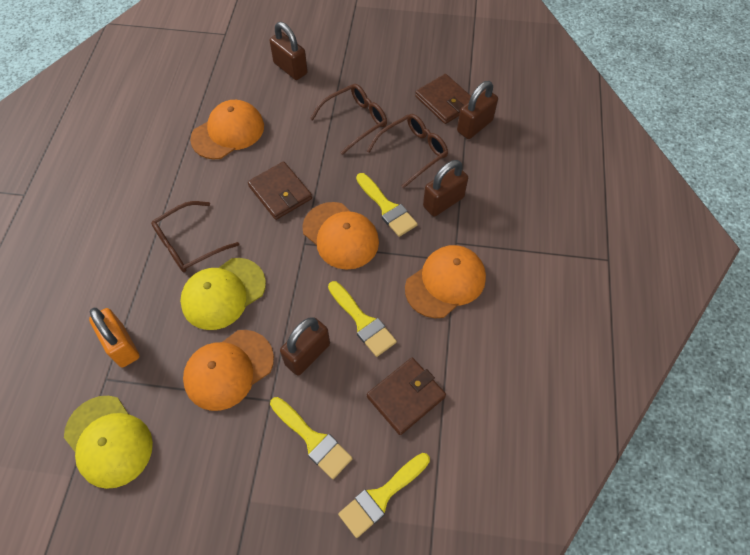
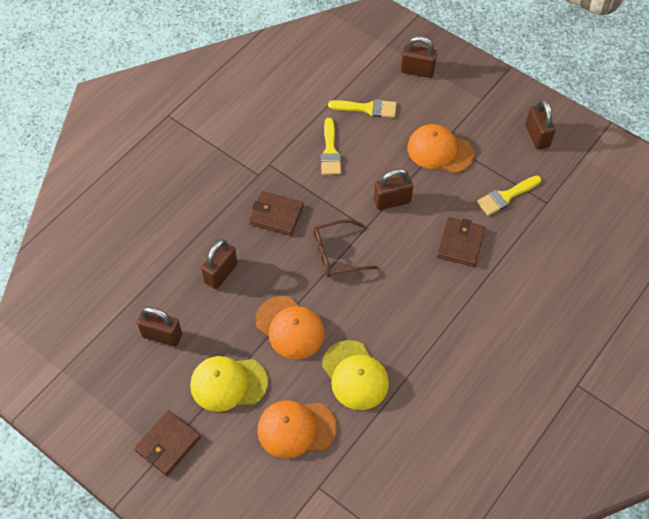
brown glasses: 3 -> 1
brown padlock: 4 -> 5
orange cap: 4 -> 3
orange padlock: 1 -> 0
yellow brush: 4 -> 3

